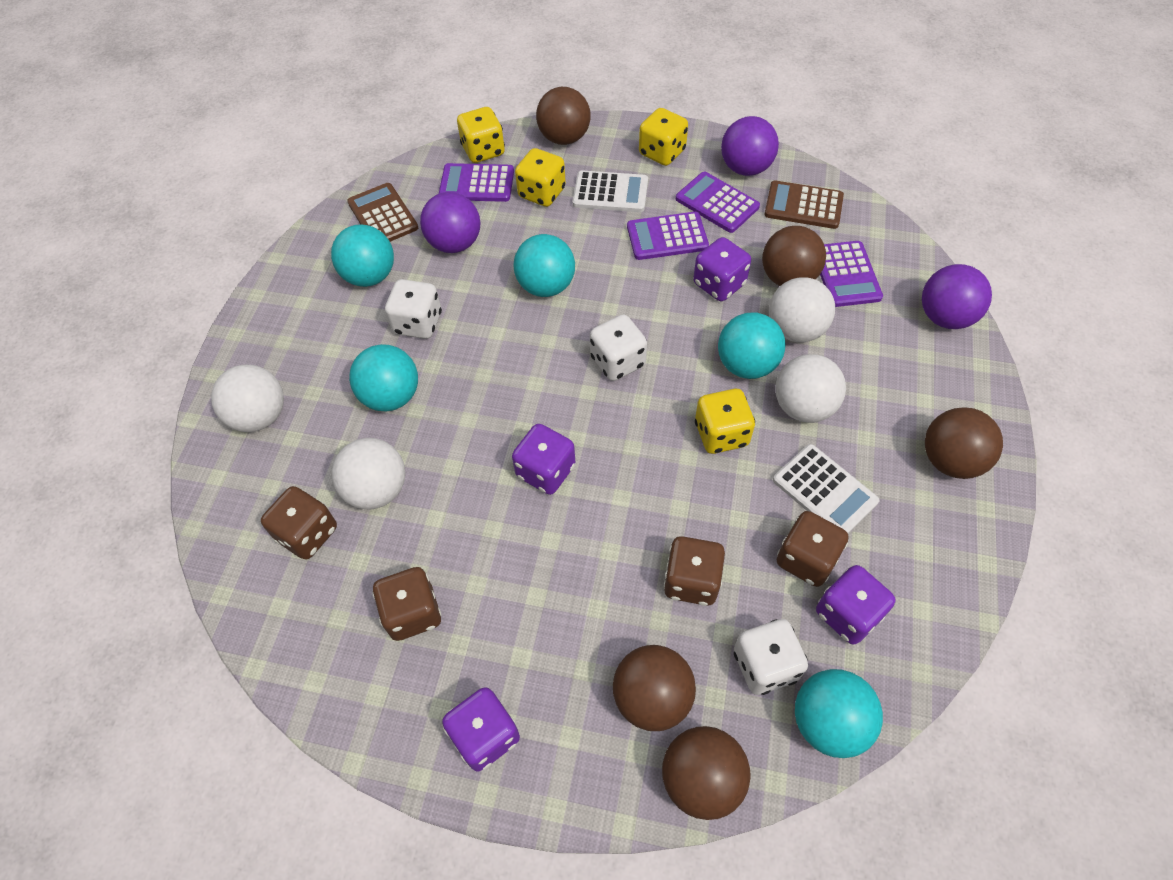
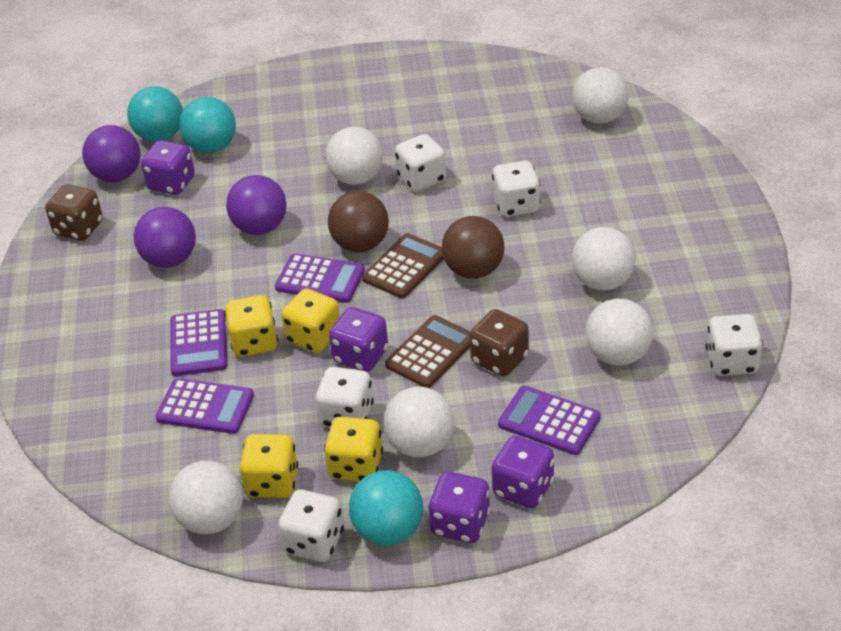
brown ball: 5 -> 2
brown dice: 4 -> 2
turquoise ball: 5 -> 3
white ball: 4 -> 6
white calculator: 2 -> 0
white dice: 3 -> 5

